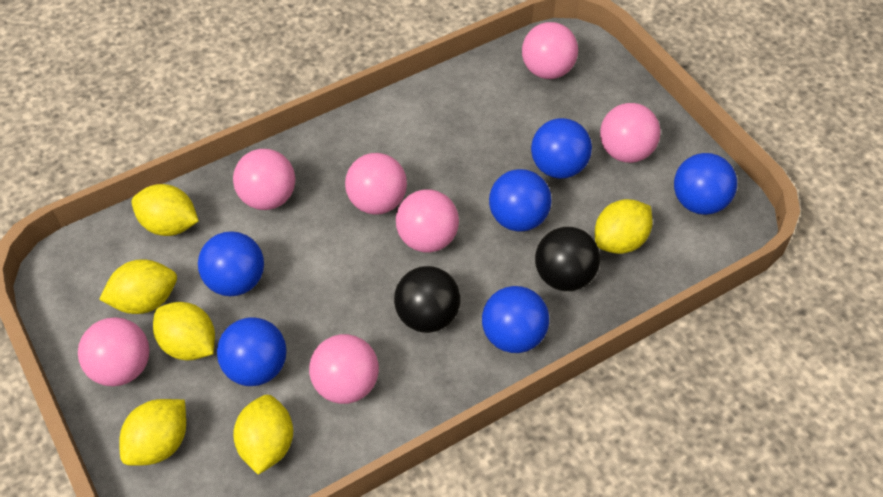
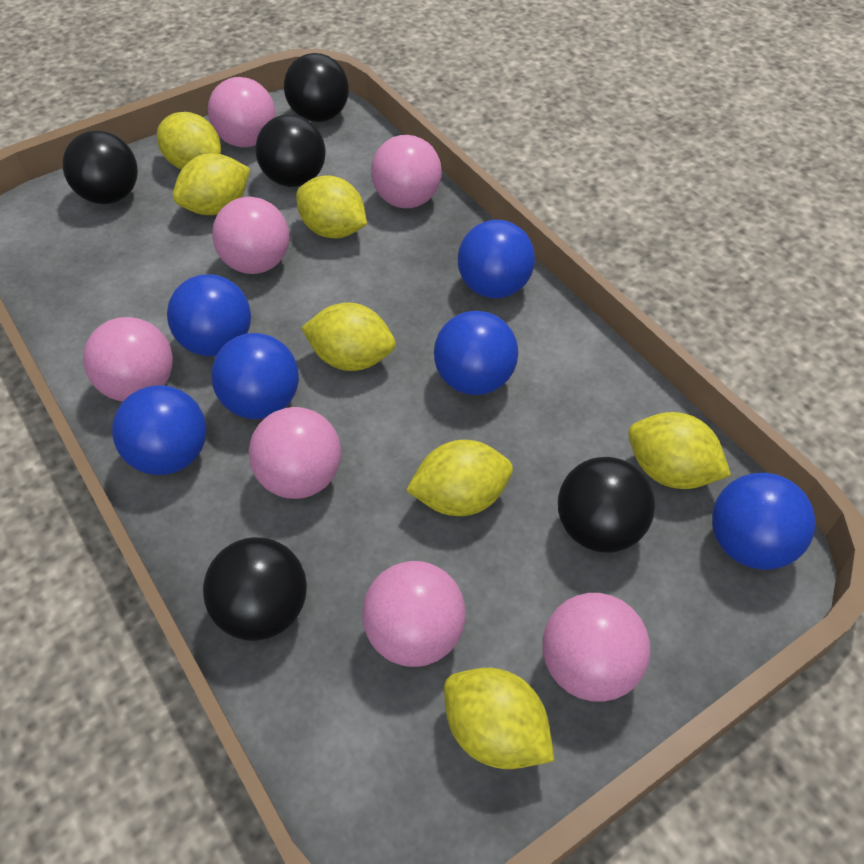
black ball: 2 -> 5
yellow lemon: 6 -> 7

